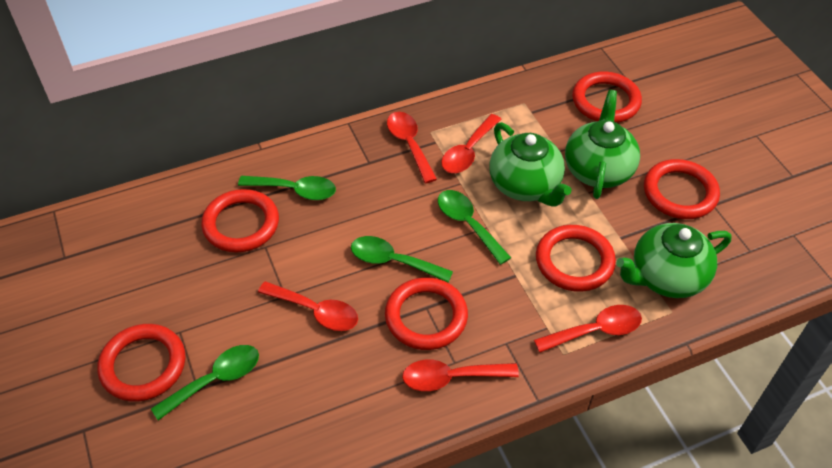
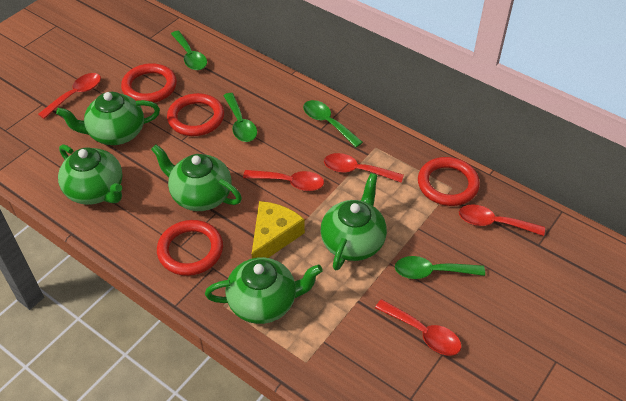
green teapot: 3 -> 5
red ring: 6 -> 4
yellow cheese: 0 -> 1

